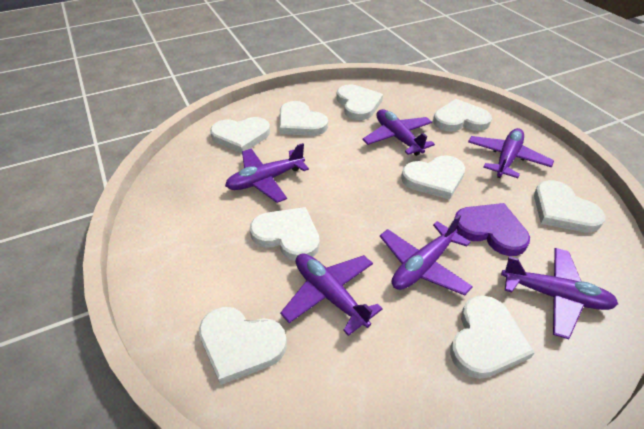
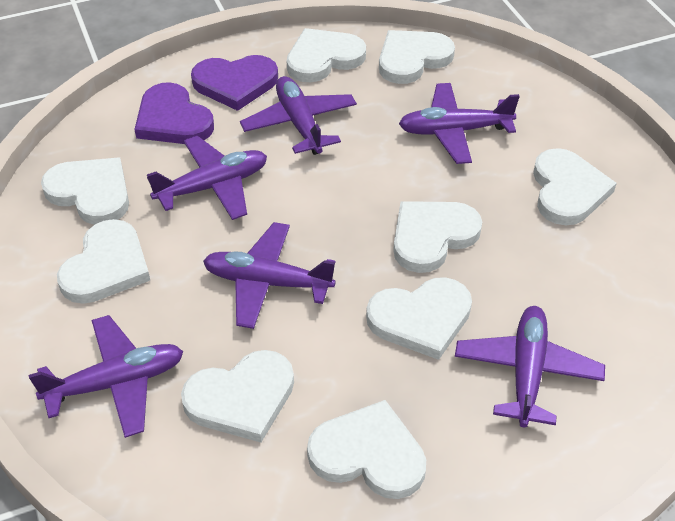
purple heart: 1 -> 2

